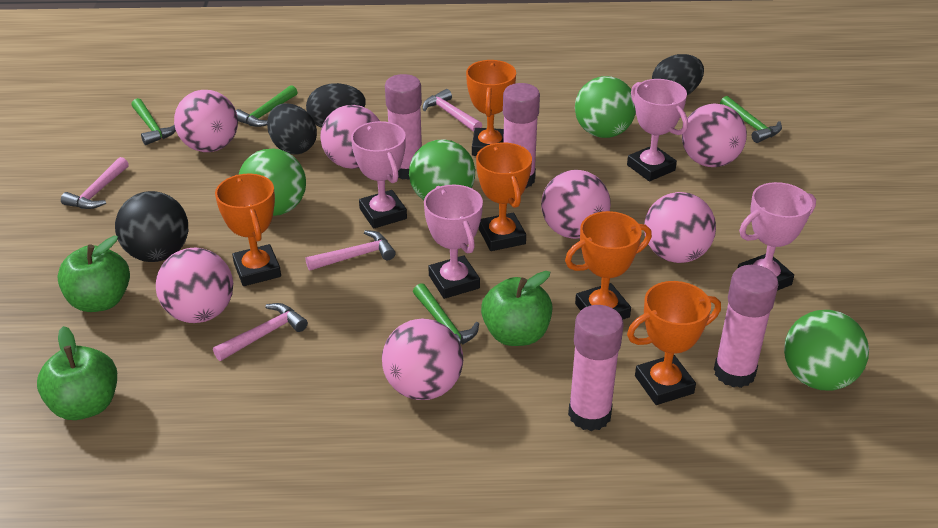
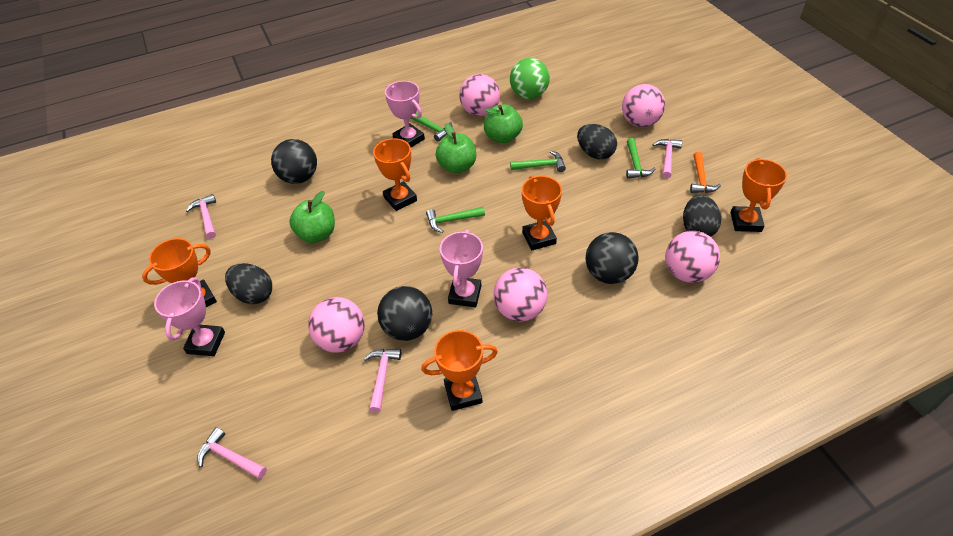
black ball: 1 -> 3
green ball: 4 -> 1
orange hammer: 0 -> 1
pink ball: 7 -> 5
pink glue stick: 4 -> 0
pink trophy: 4 -> 3

